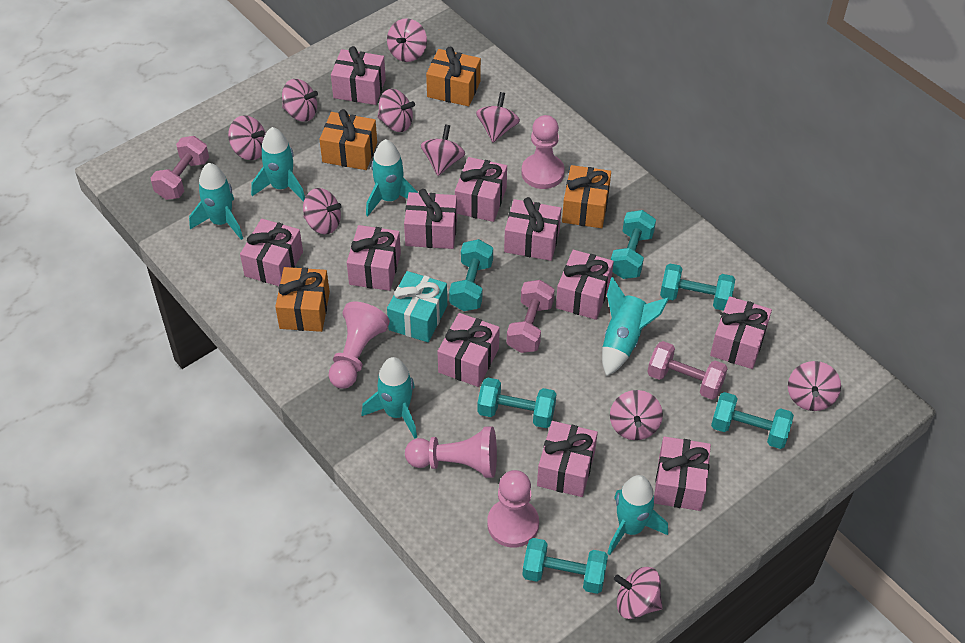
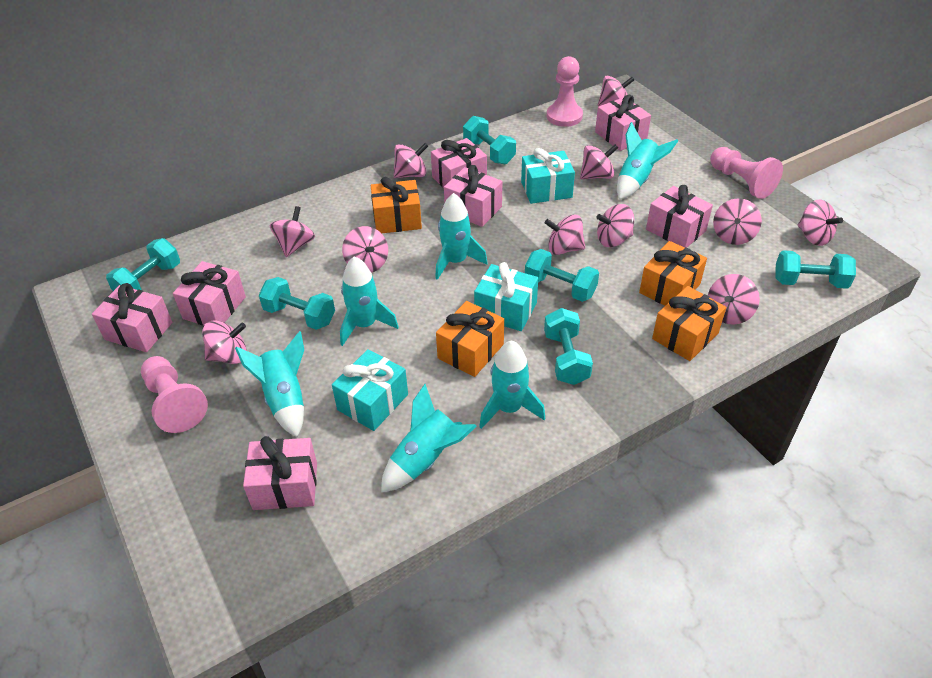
pink dumbbell: 3 -> 0
pink gift: 11 -> 7
pink pawn: 4 -> 3
pink spinning top: 10 -> 11
turquoise gift: 1 -> 3

